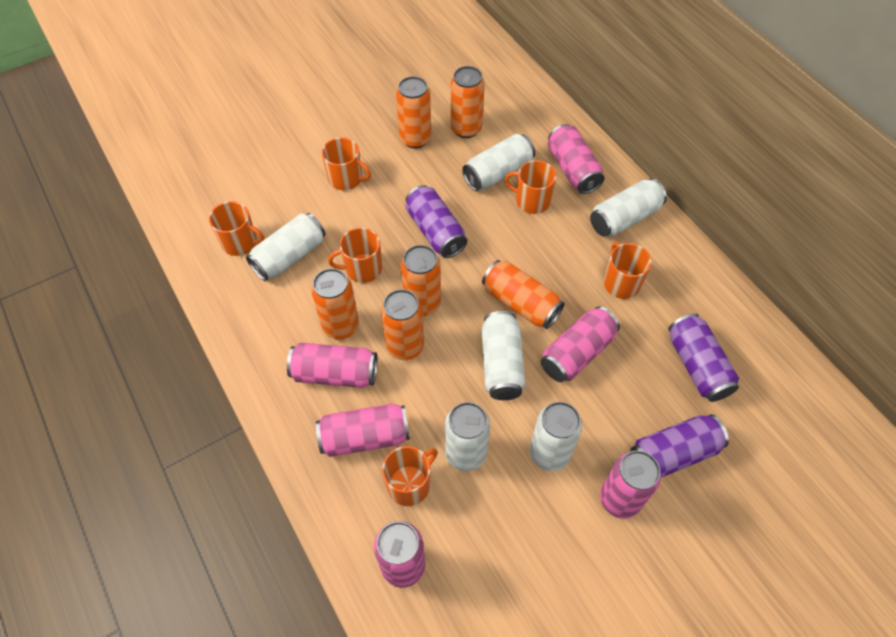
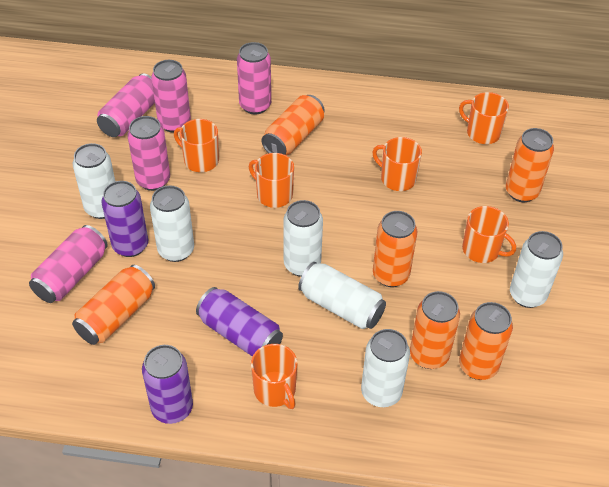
pink can: 6 -> 5

